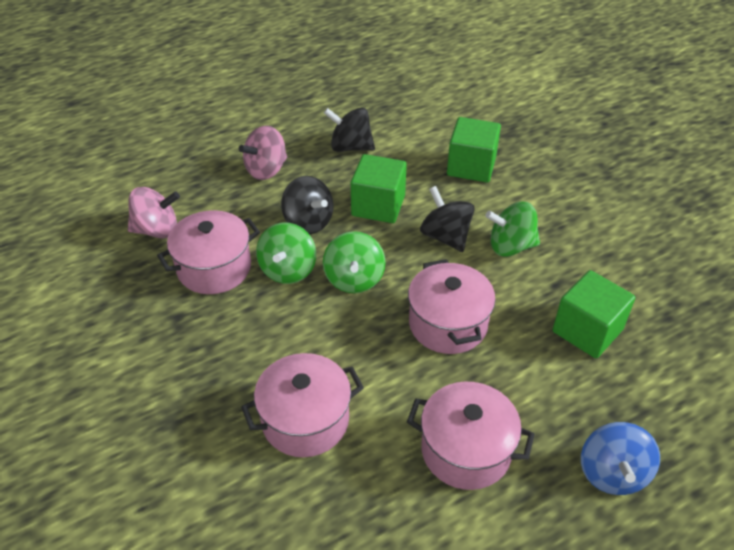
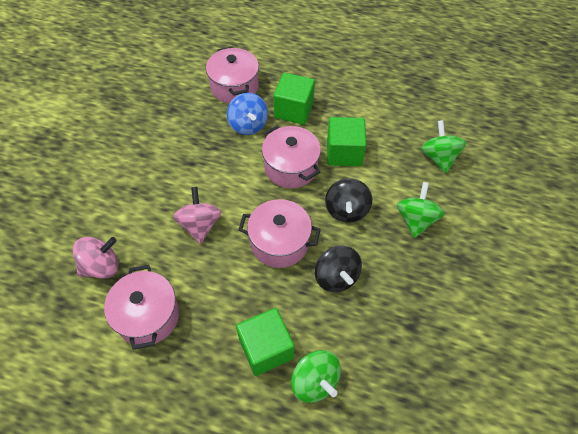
black spinning top: 3 -> 2

